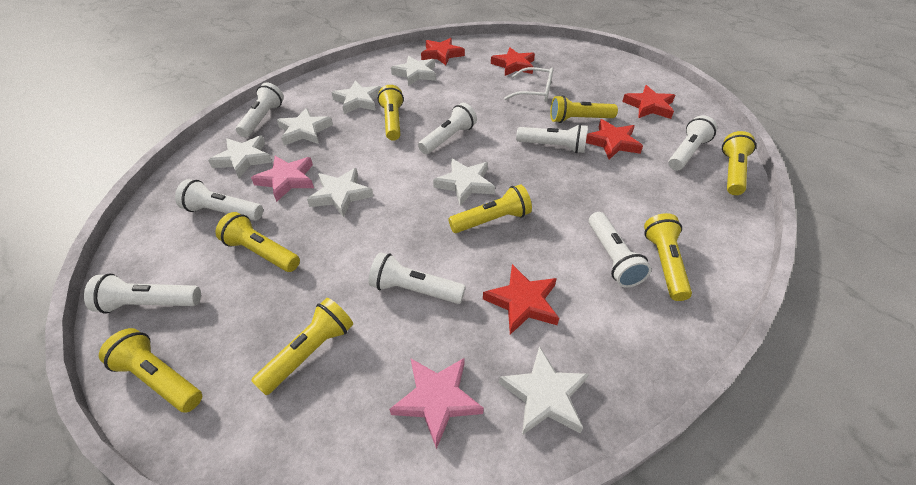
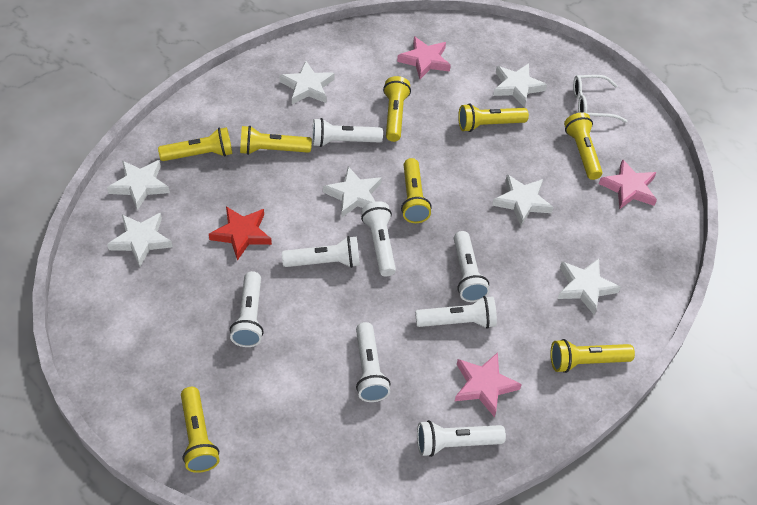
pink star: 2 -> 3
red star: 5 -> 1

